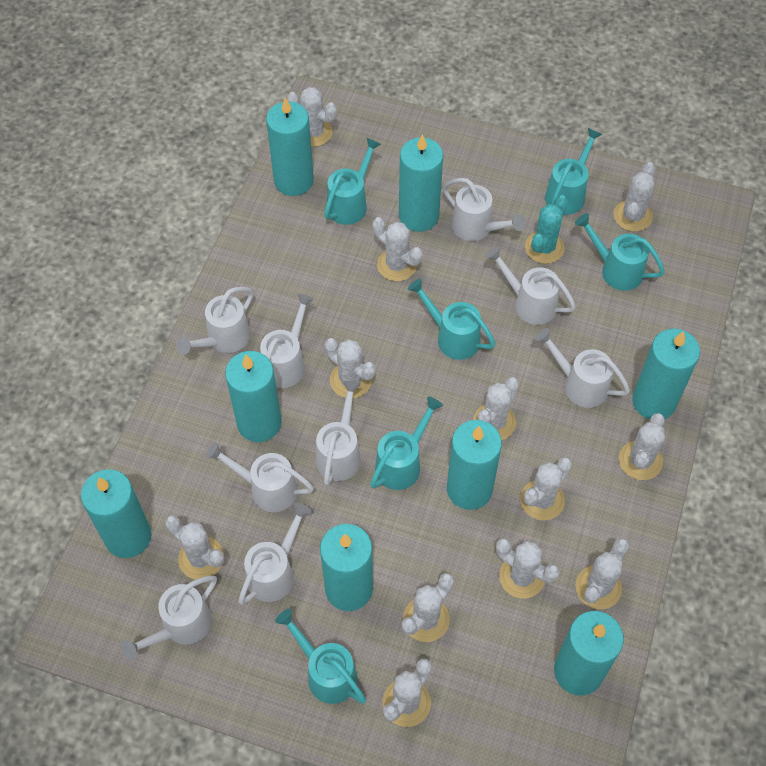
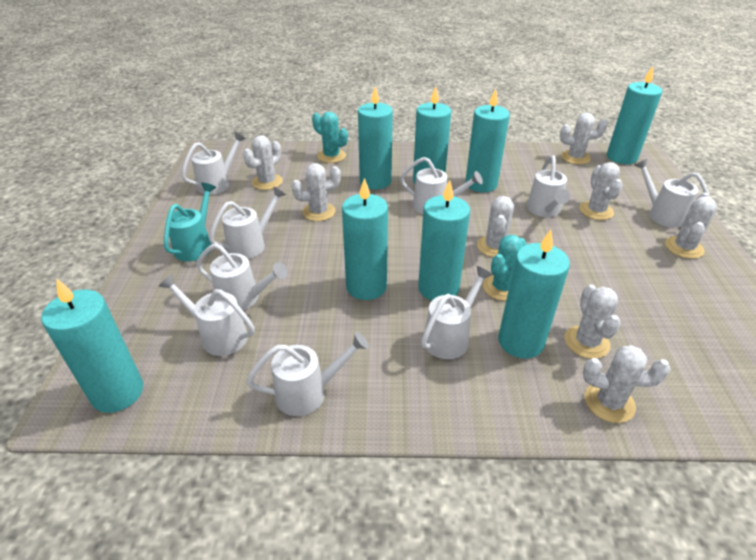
turquoise cactus: 1 -> 2
turquoise watering can: 6 -> 1
white cactus: 12 -> 8

